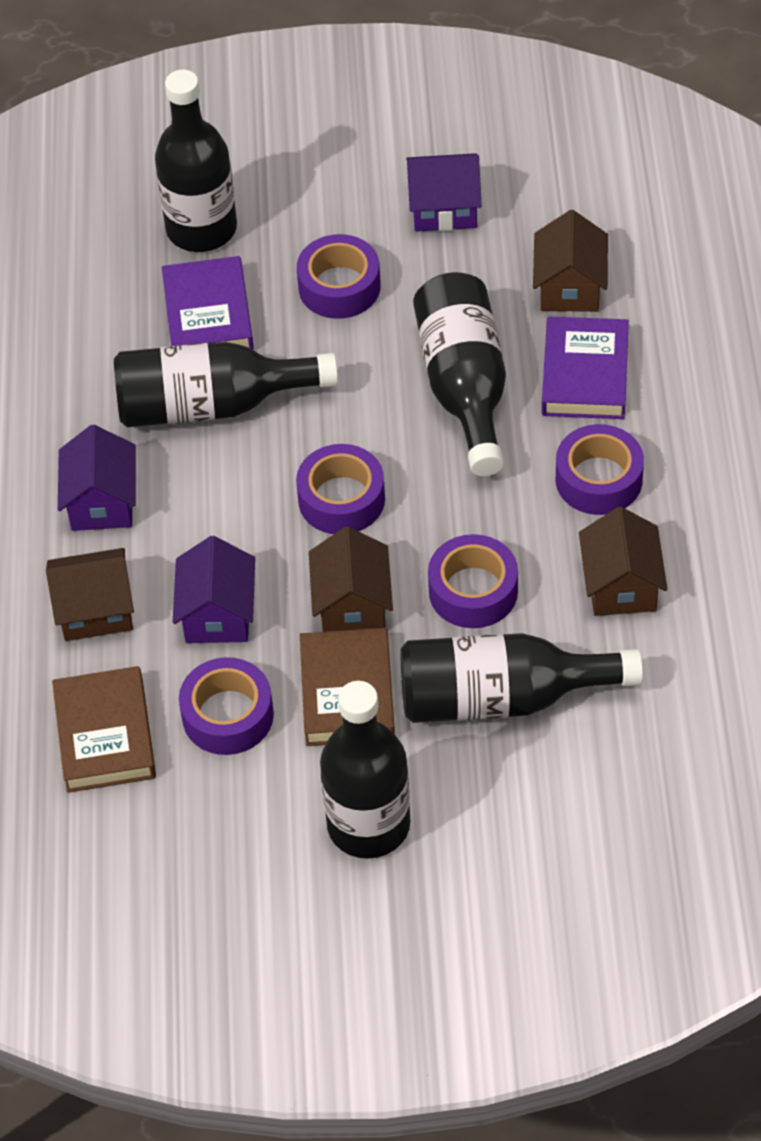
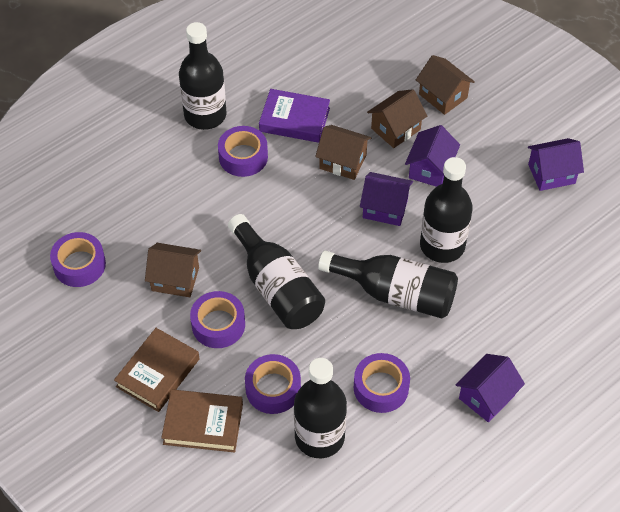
purple book: 2 -> 1
purple house: 3 -> 4

